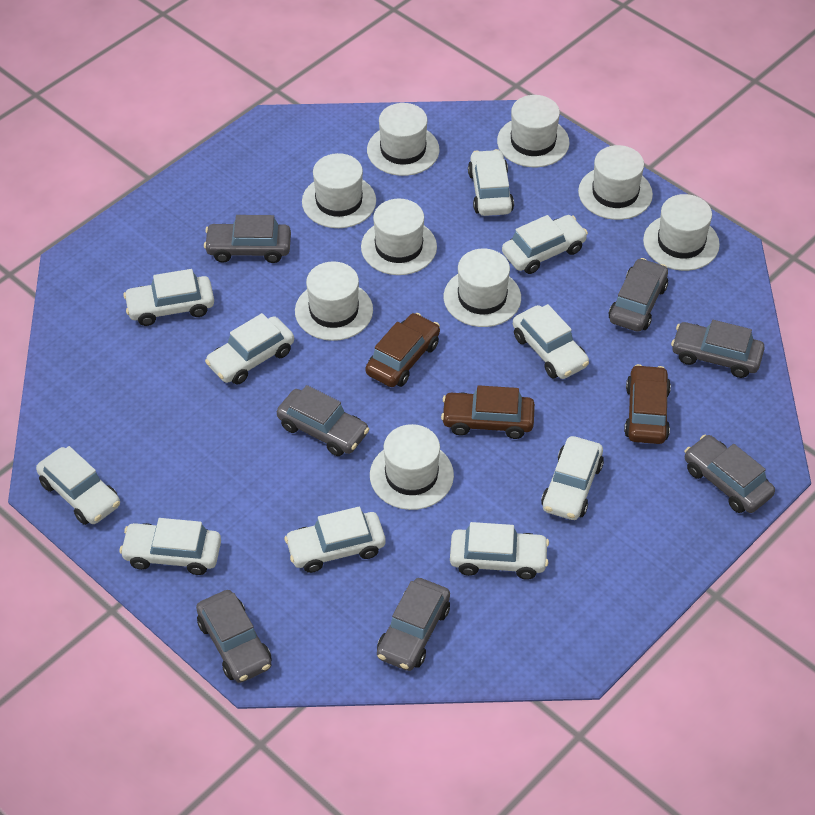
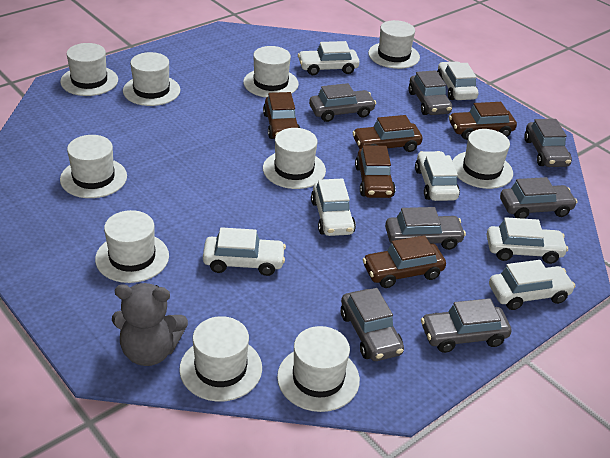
brown car: 3 -> 5
grey teddy bear: 0 -> 1
white car: 10 -> 7
white hat: 9 -> 10

